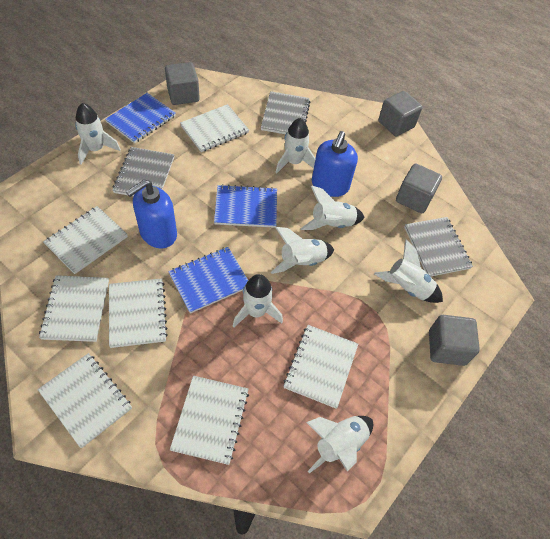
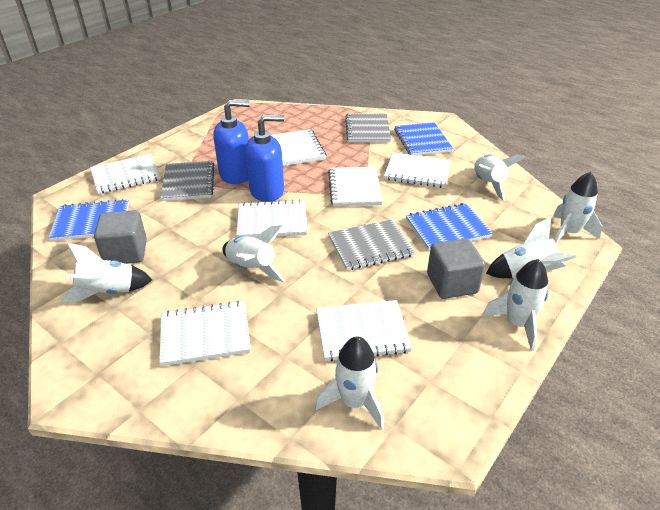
grey cube: 4 -> 2

